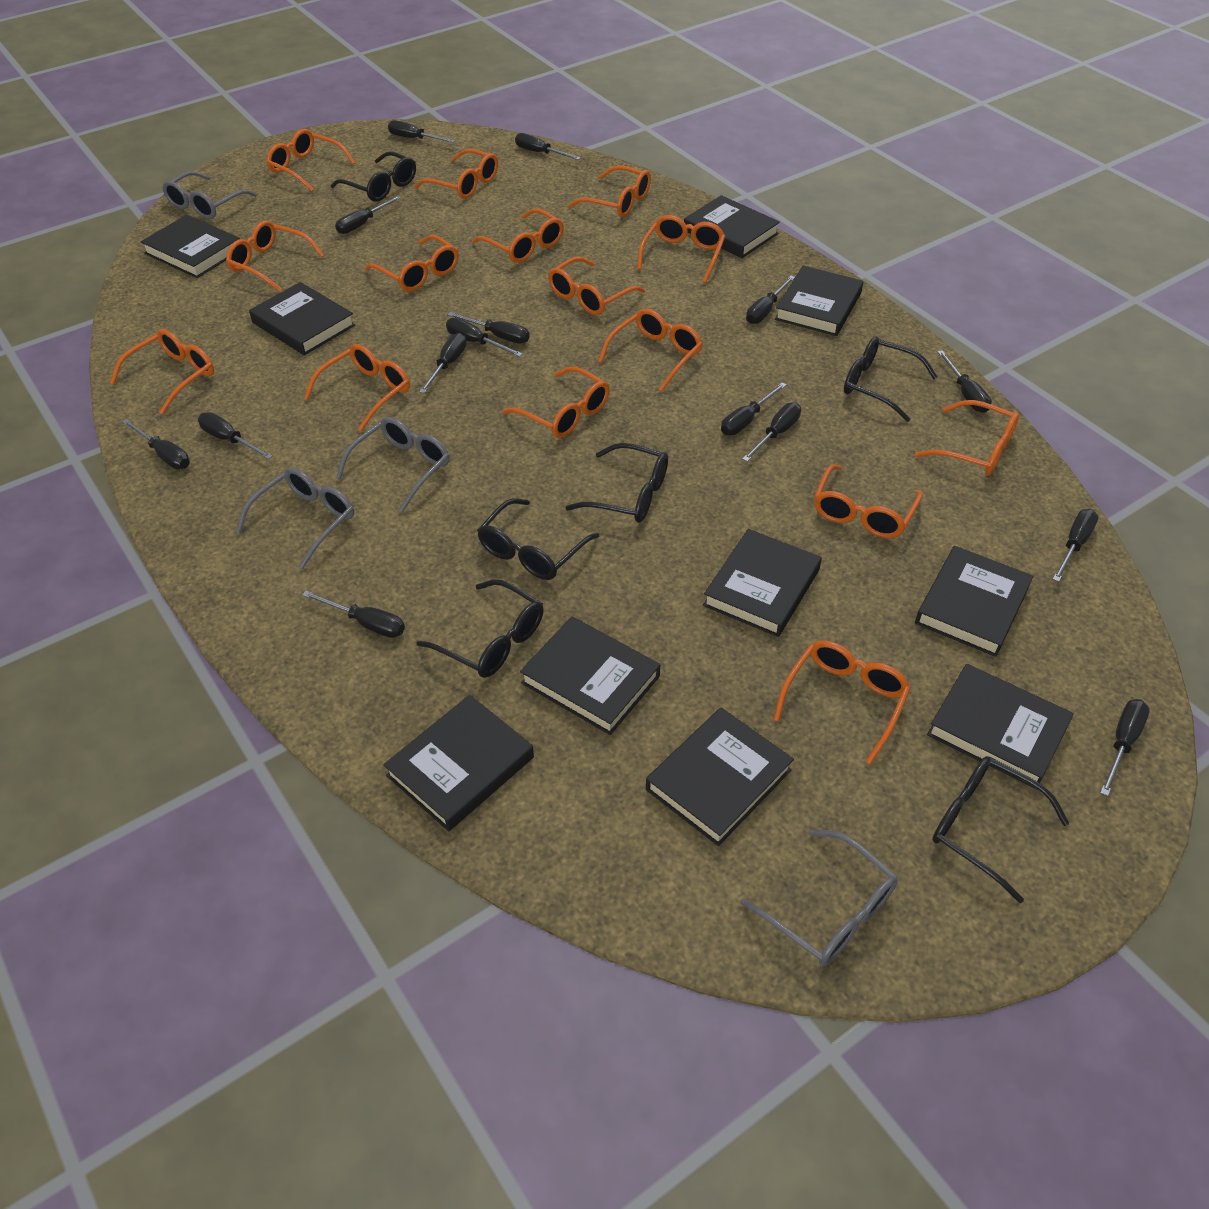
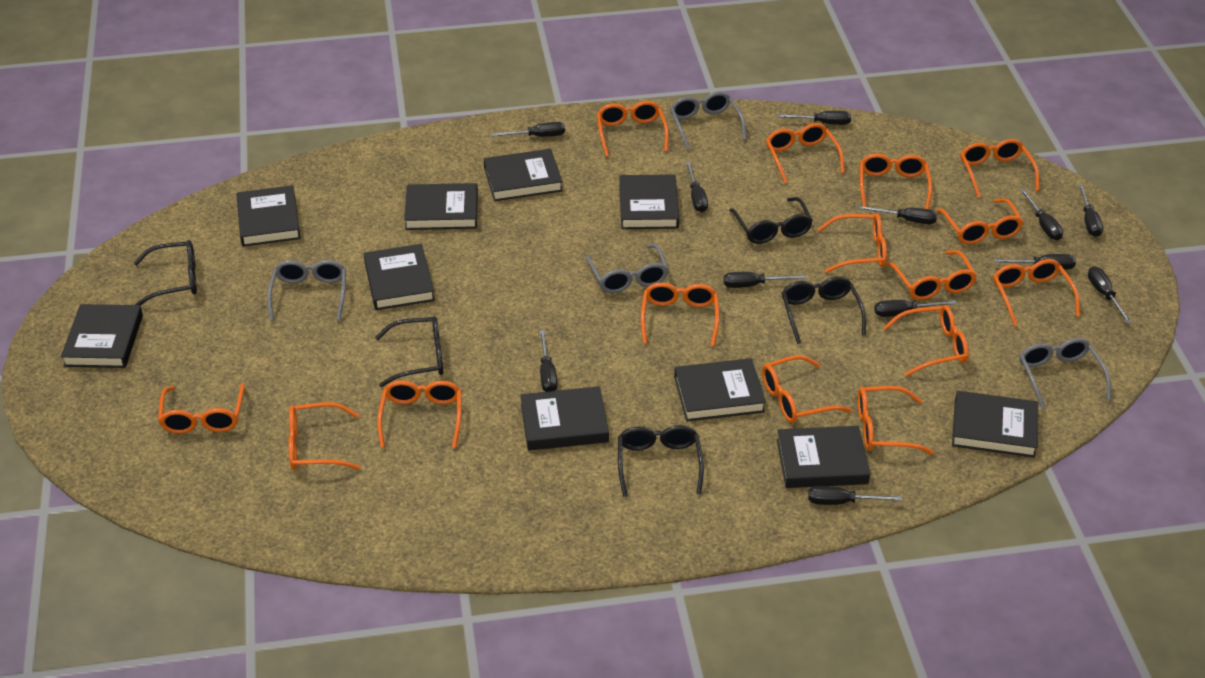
black glasses: 6 -> 5
black screwdriver: 15 -> 12

